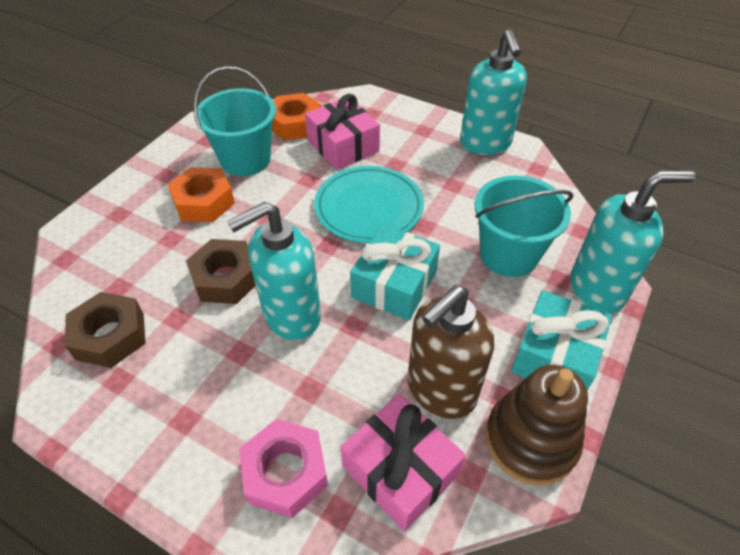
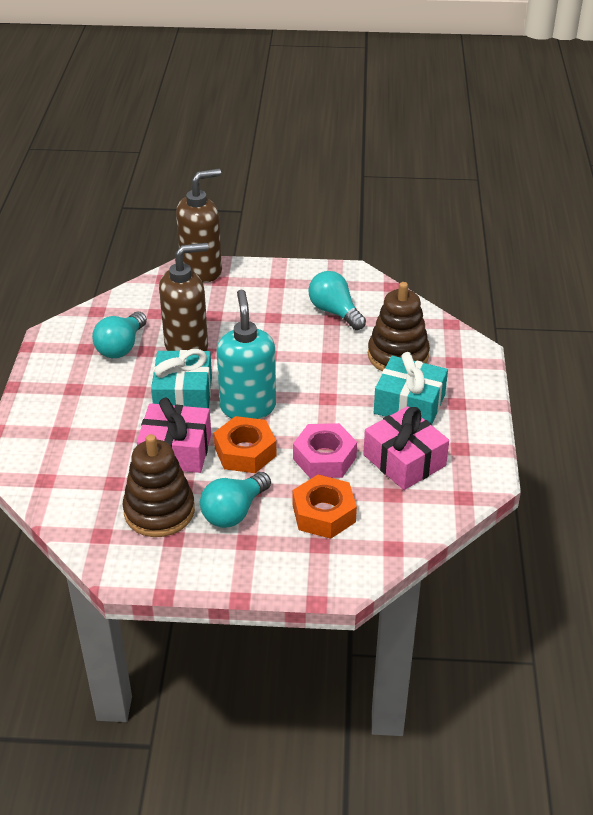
brown nut: 2 -> 0
brown soap dispenser: 1 -> 2
brown stacking toy: 1 -> 2
turquoise bucket: 2 -> 0
turquoise light bulb: 0 -> 3
turquoise plate: 1 -> 0
turquoise soap dispenser: 3 -> 1

